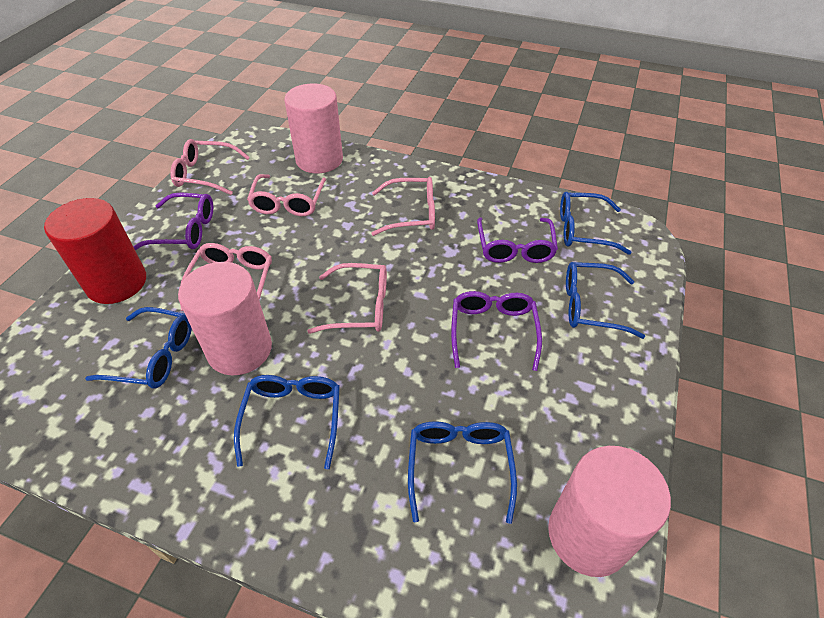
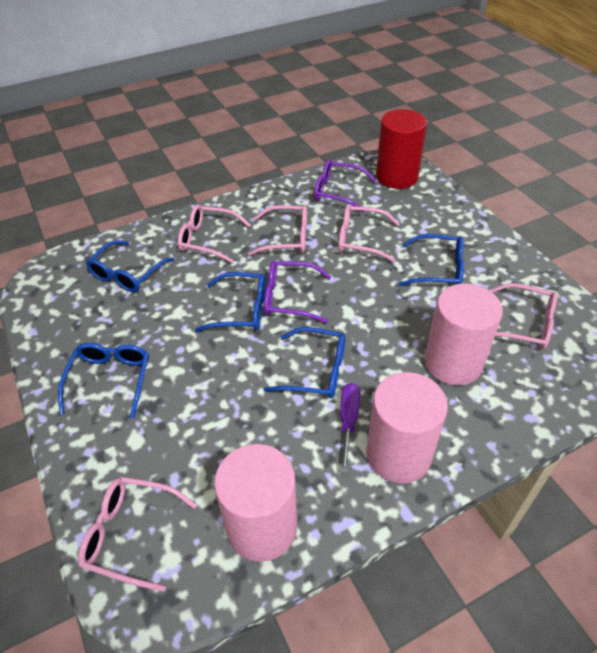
purple glasses: 3 -> 2
purple screwdriver: 0 -> 1

